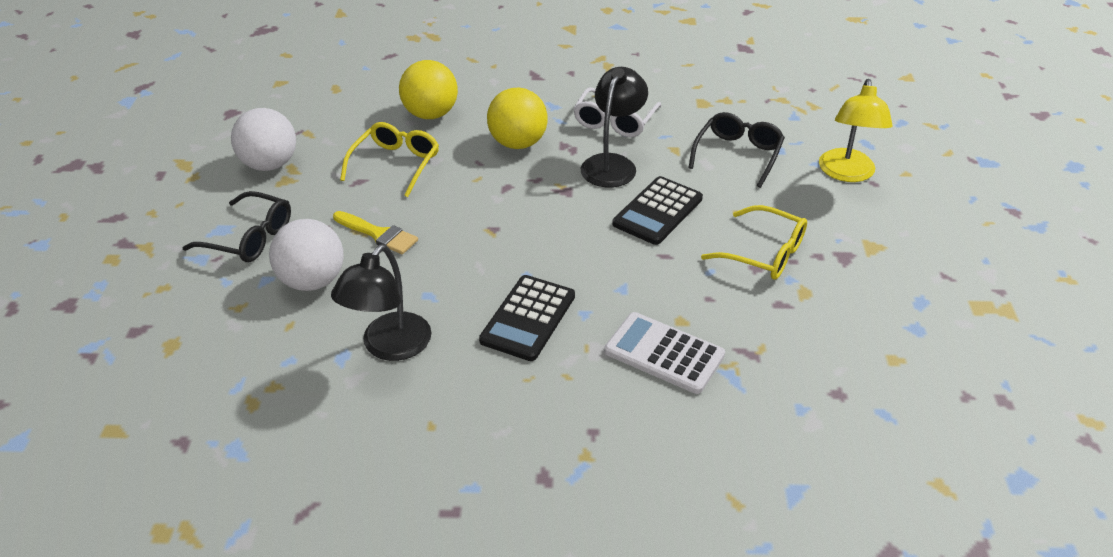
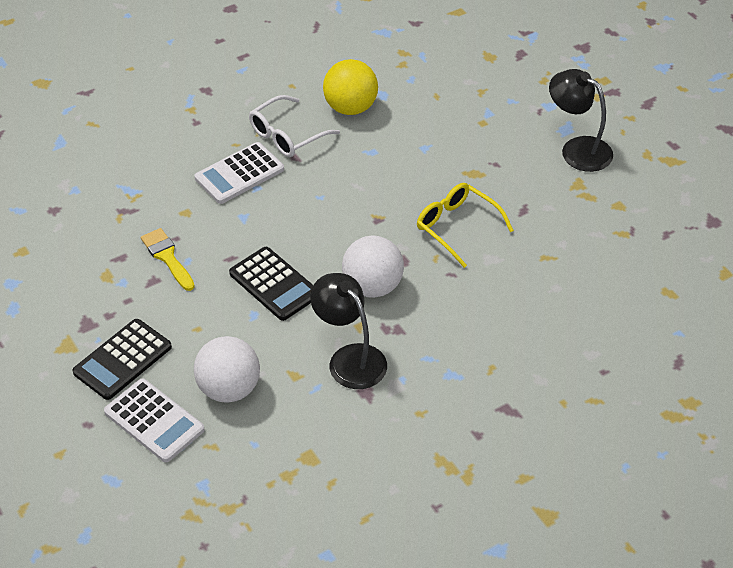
black glasses: 2 -> 0
white calculator: 1 -> 2
yellow ball: 2 -> 1
yellow glasses: 2 -> 1
yellow lamp: 1 -> 0

